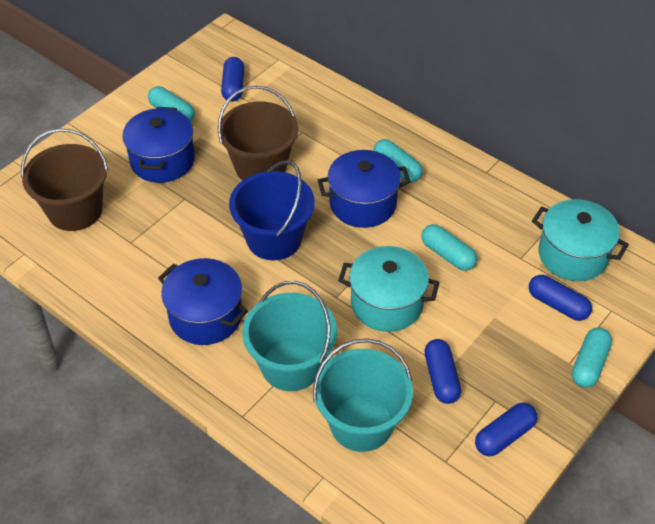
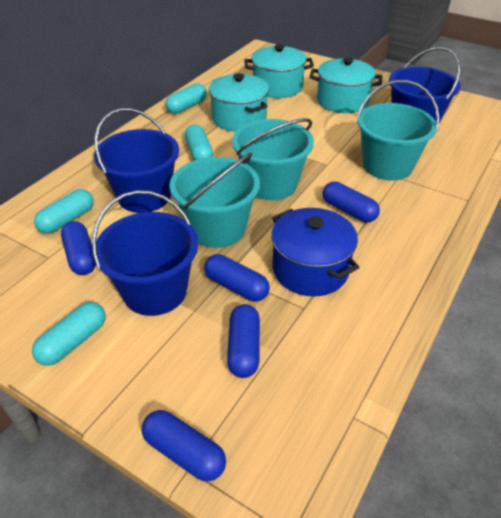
blue bucket: 1 -> 3
blue capsule: 4 -> 5
blue pot: 3 -> 1
brown bucket: 2 -> 0
turquoise bucket: 2 -> 3
turquoise pot: 2 -> 3

